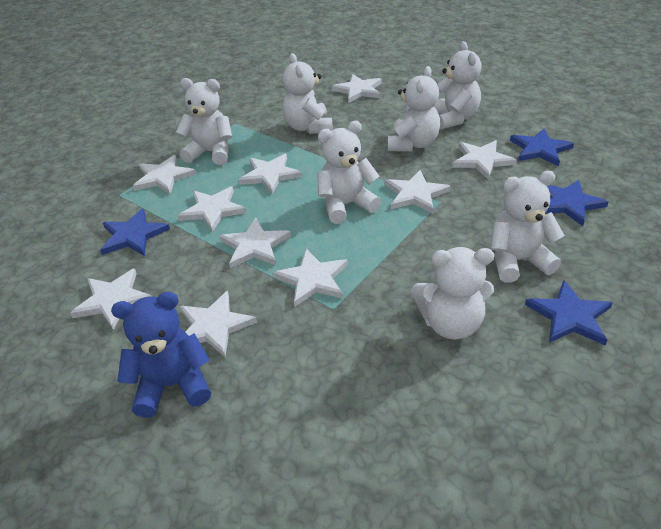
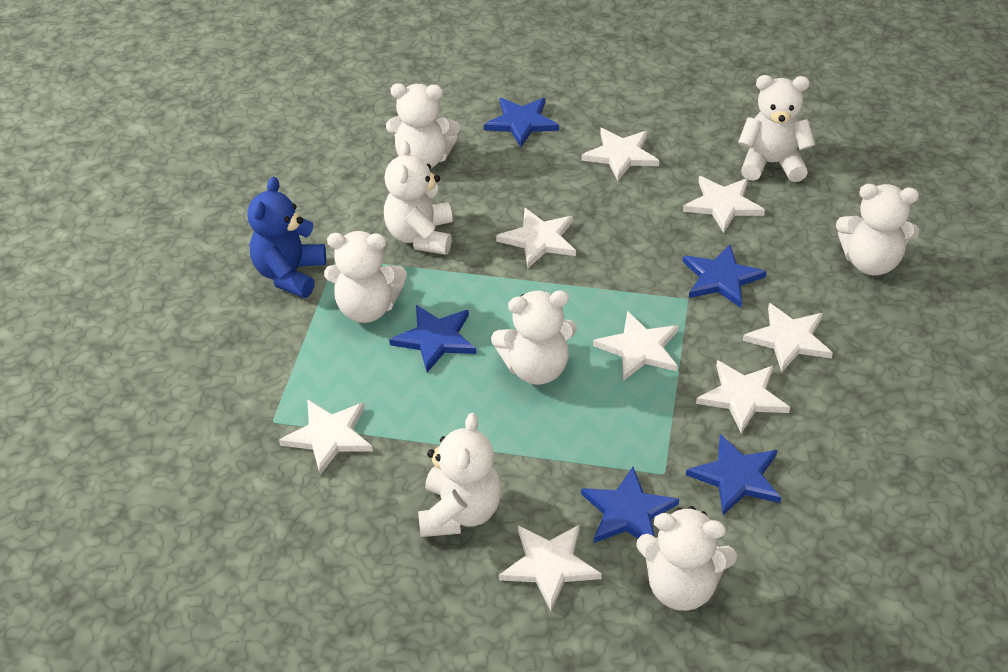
blue star: 4 -> 5
white star: 10 -> 8
white teddy bear: 7 -> 8

